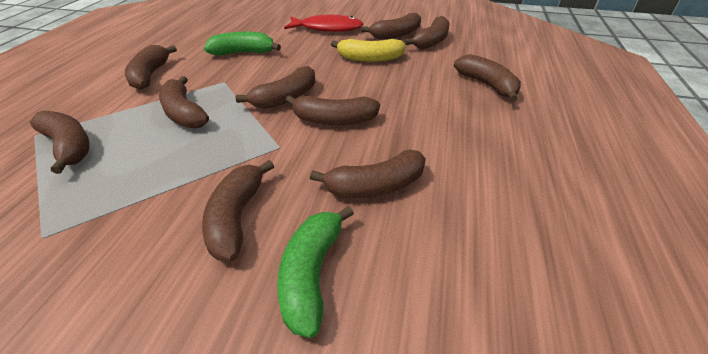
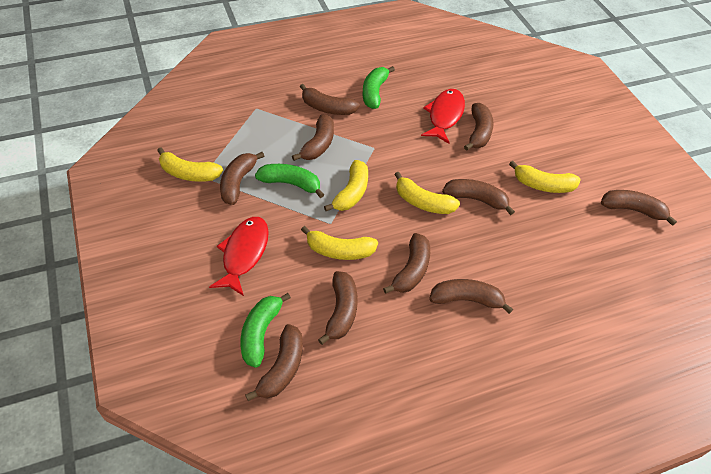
green banana: 2 -> 3
red fish: 1 -> 2
yellow banana: 1 -> 5

